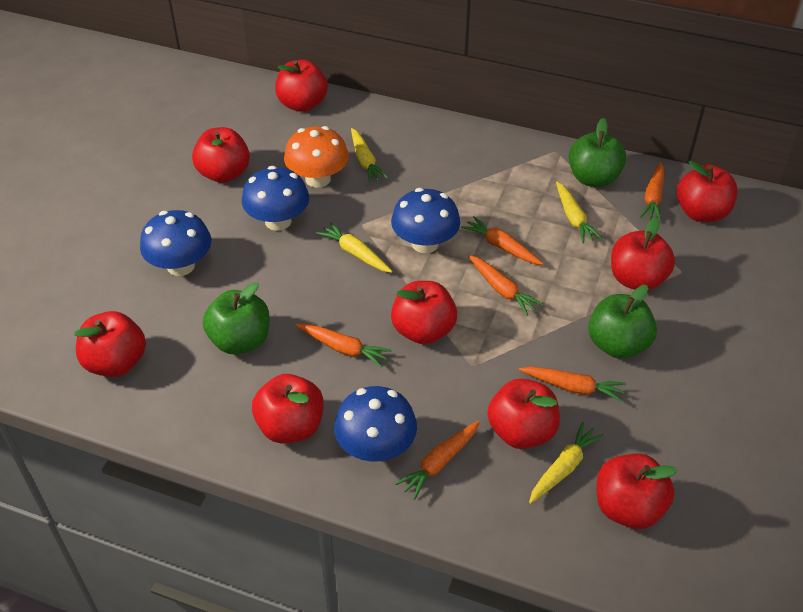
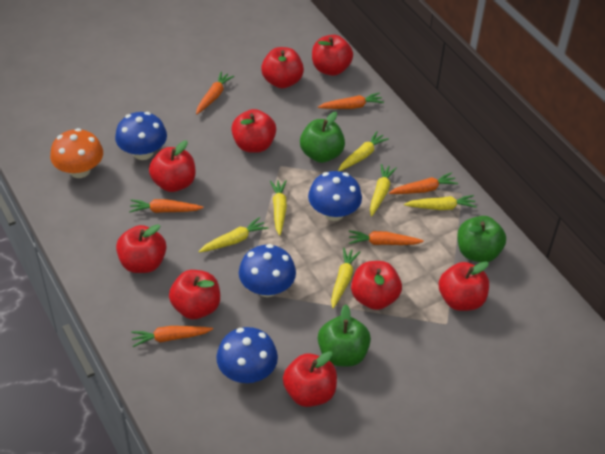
yellow carrot: 4 -> 6

